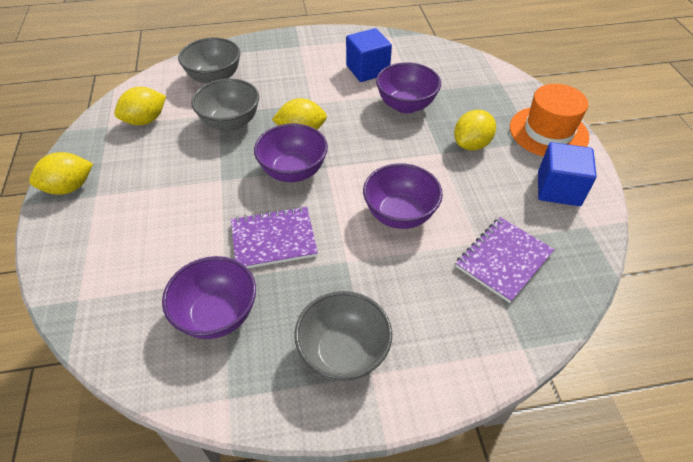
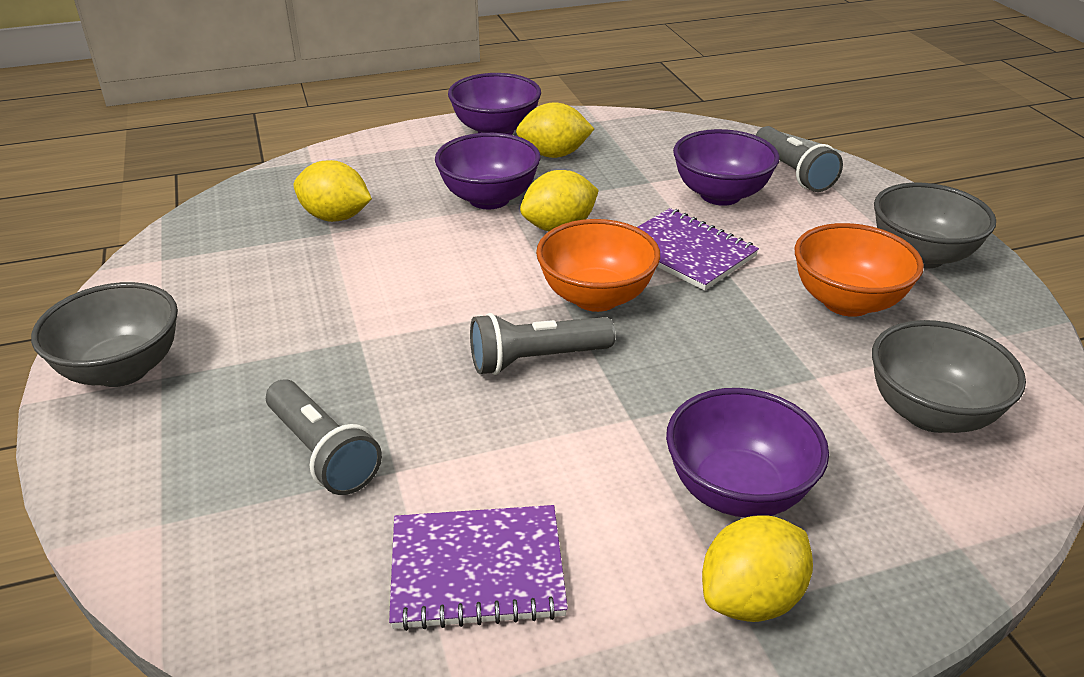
blue cube: 2 -> 0
grey flashlight: 0 -> 3
orange bowl: 0 -> 2
orange hat: 1 -> 0

